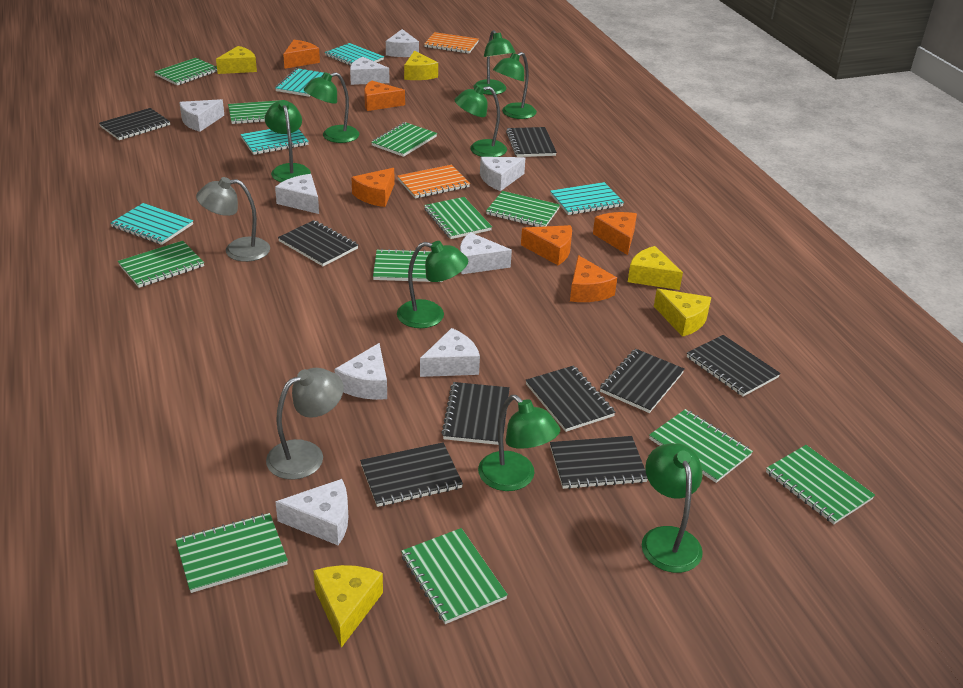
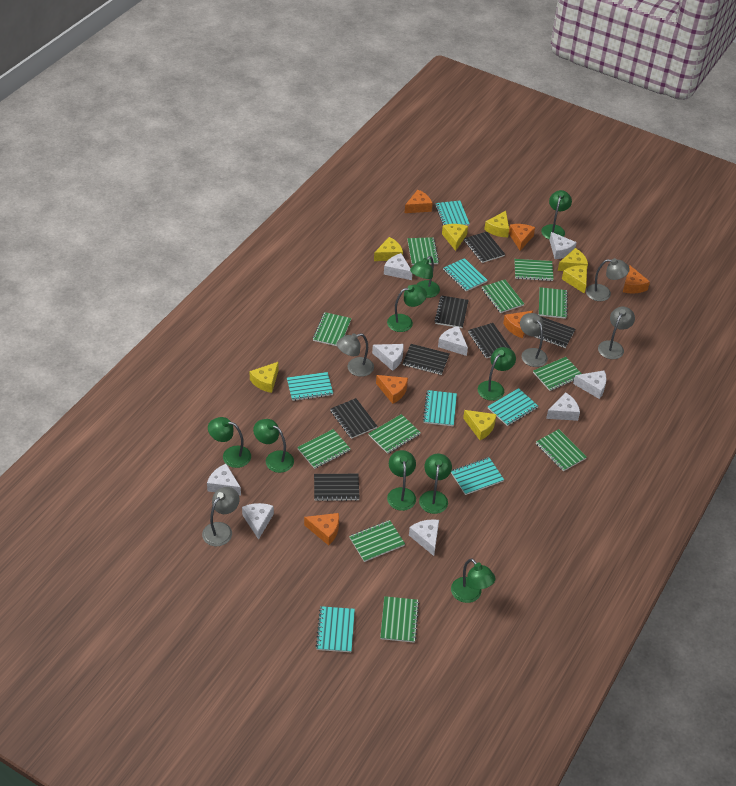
black notebook: 9 -> 7
green lamp: 8 -> 9
grey lamp: 2 -> 5
orange notebook: 2 -> 0
turquoise notebook: 5 -> 7
yellow cheese: 5 -> 7

